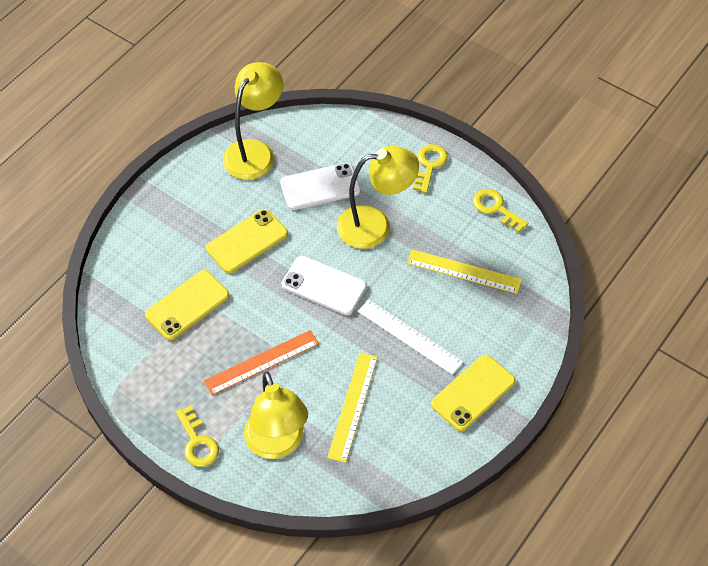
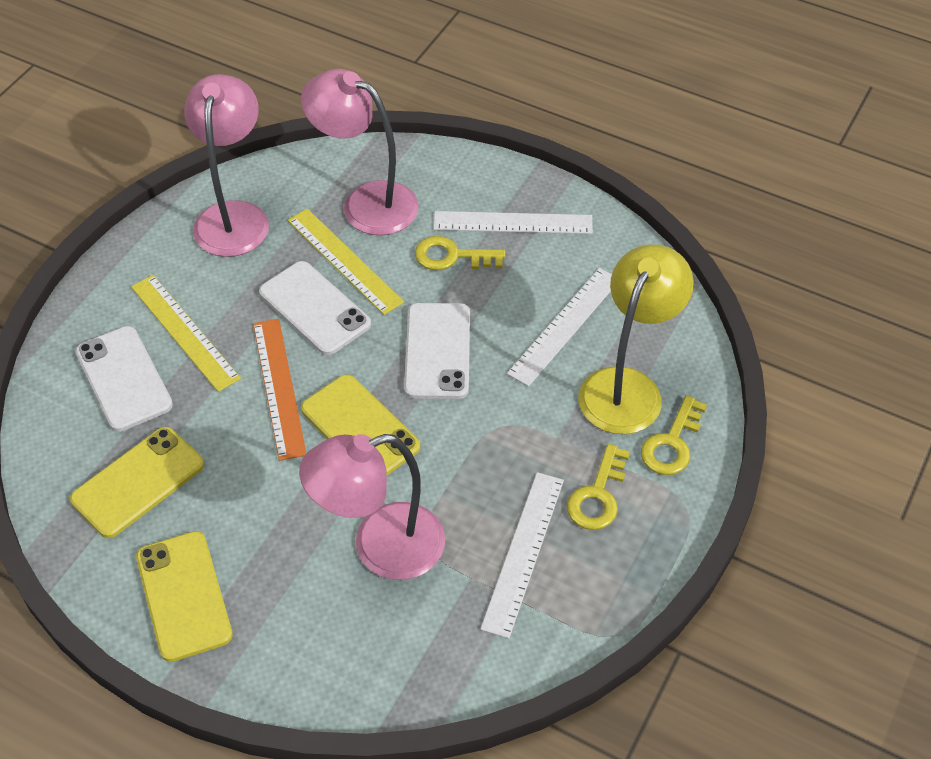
pink lamp: 0 -> 3
white phone: 2 -> 3
white ruler: 1 -> 3
yellow lamp: 3 -> 1

